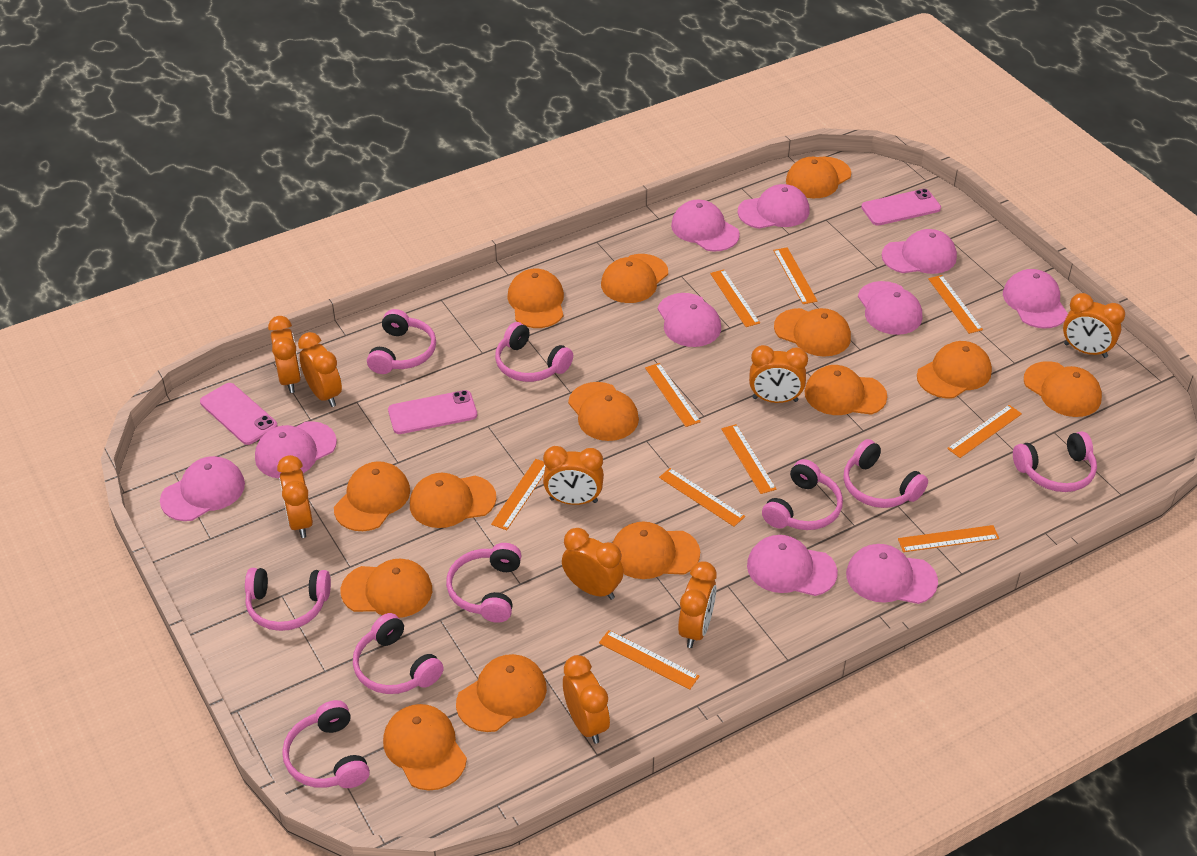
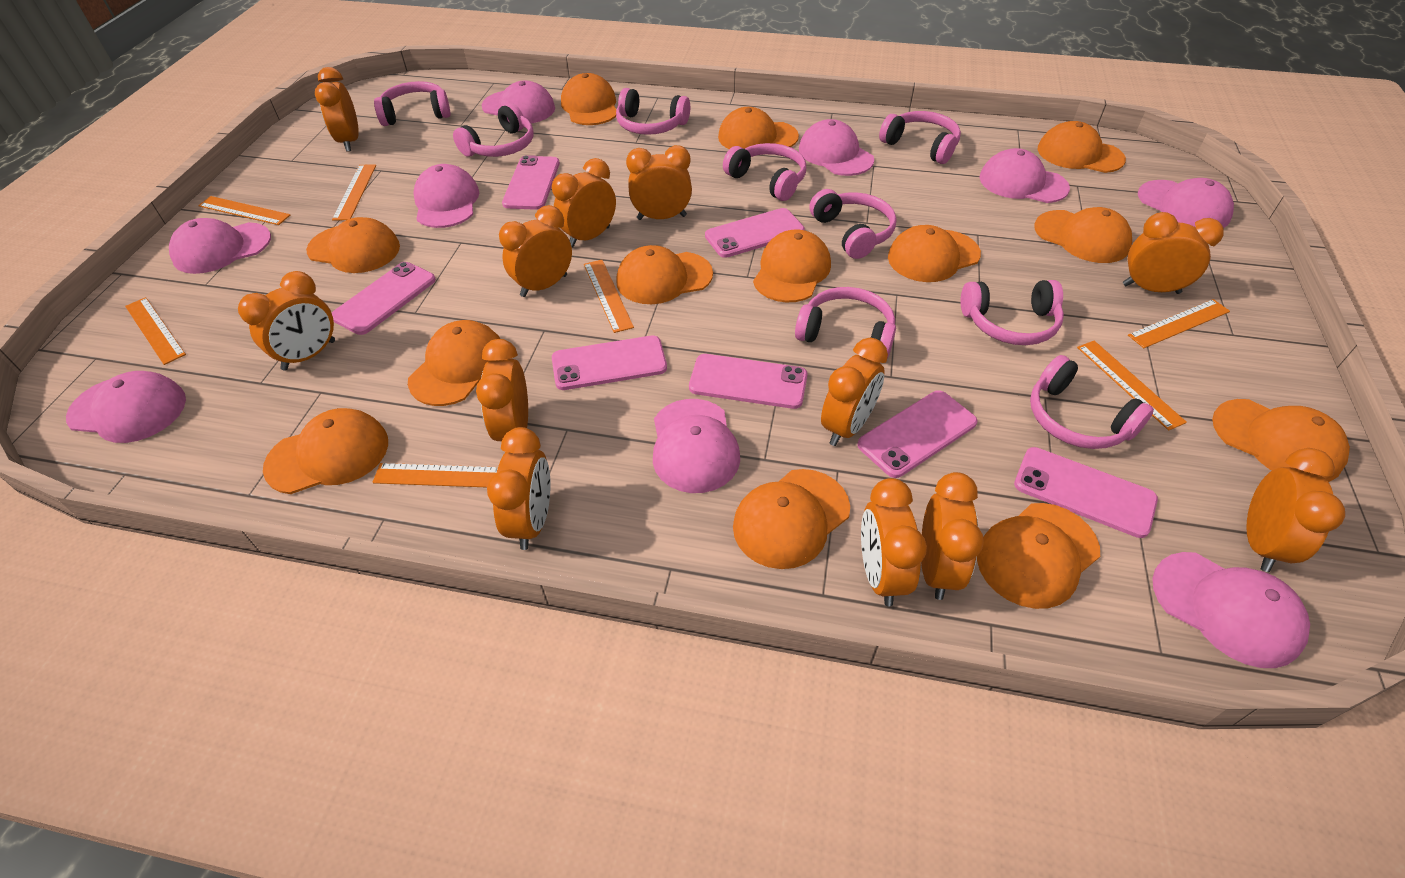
orange cap: 14 -> 13
orange clock: 9 -> 12
orange ruler: 10 -> 7
pink cap: 10 -> 9
pink phone: 3 -> 7

